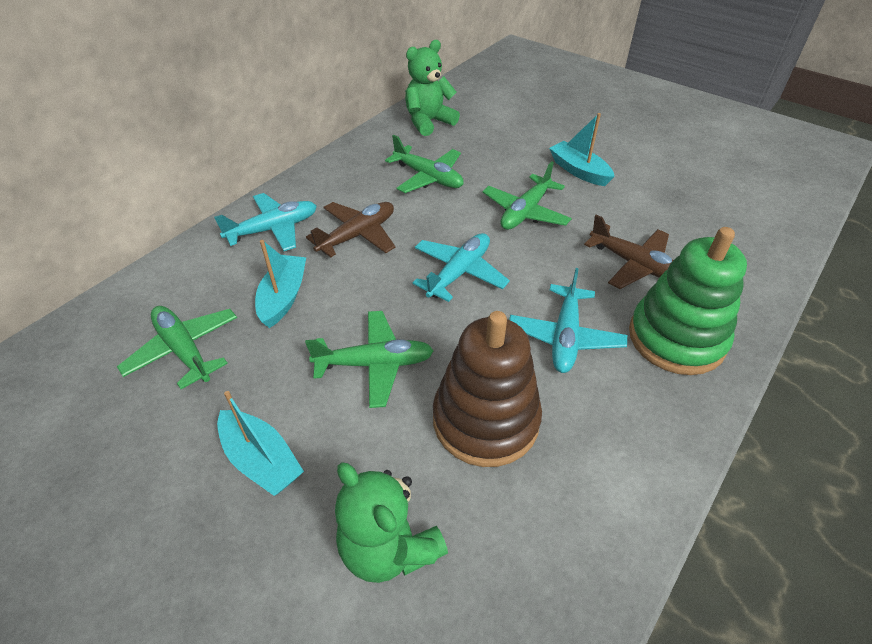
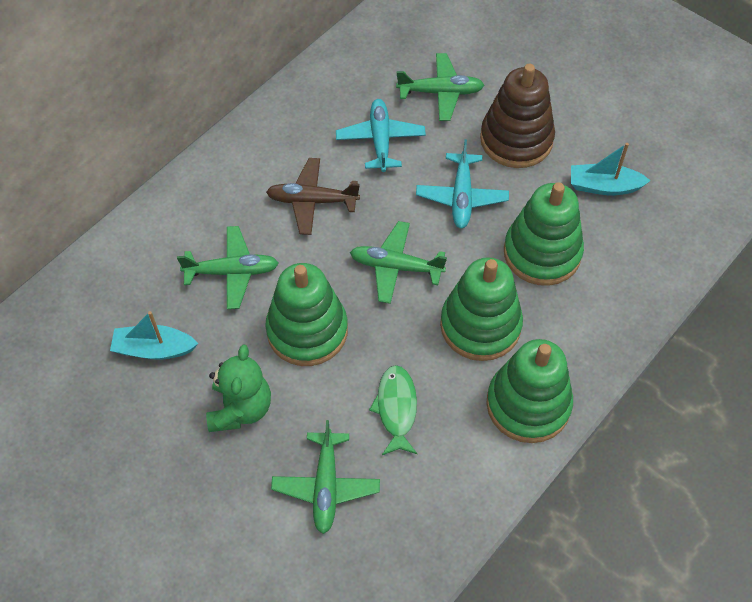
brown plane: 2 -> 1
green fish: 0 -> 1
green stacking toy: 1 -> 4
green teddy bear: 2 -> 1
turquoise boat: 3 -> 2
turquoise plane: 3 -> 2

